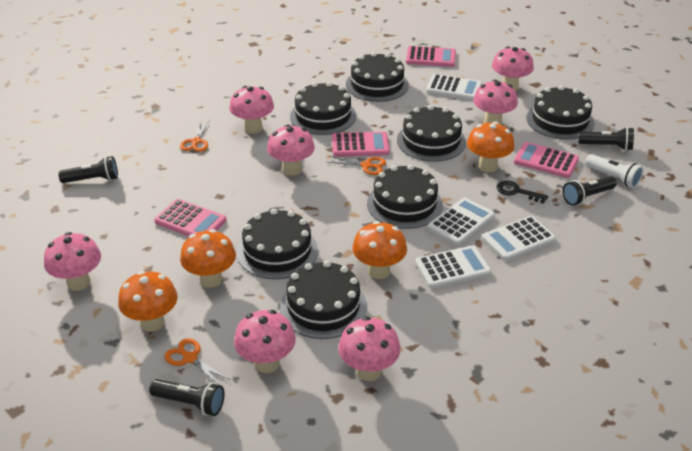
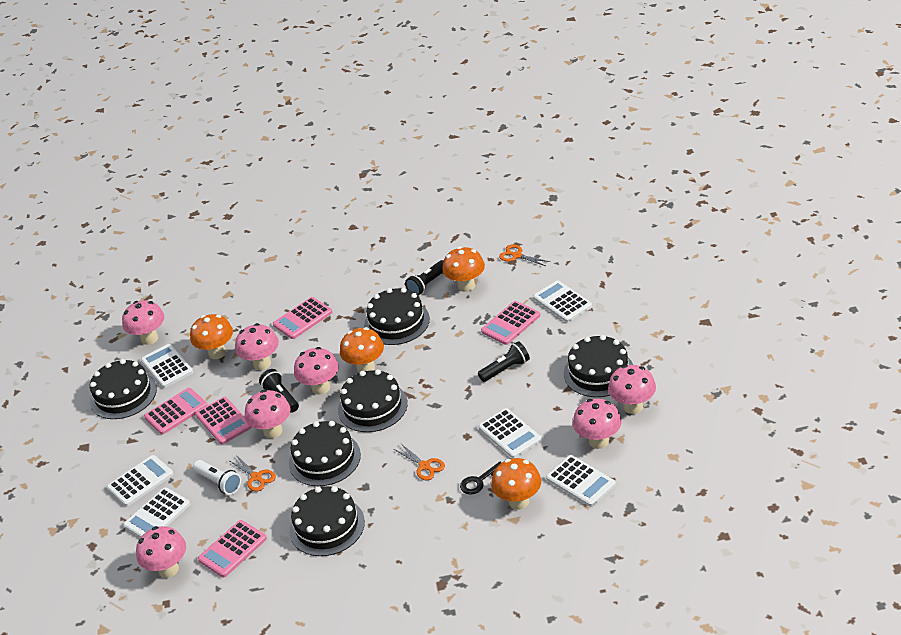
black cake: 7 -> 6
black flashlight: 4 -> 3
pink calculator: 4 -> 5
white calculator: 4 -> 6

